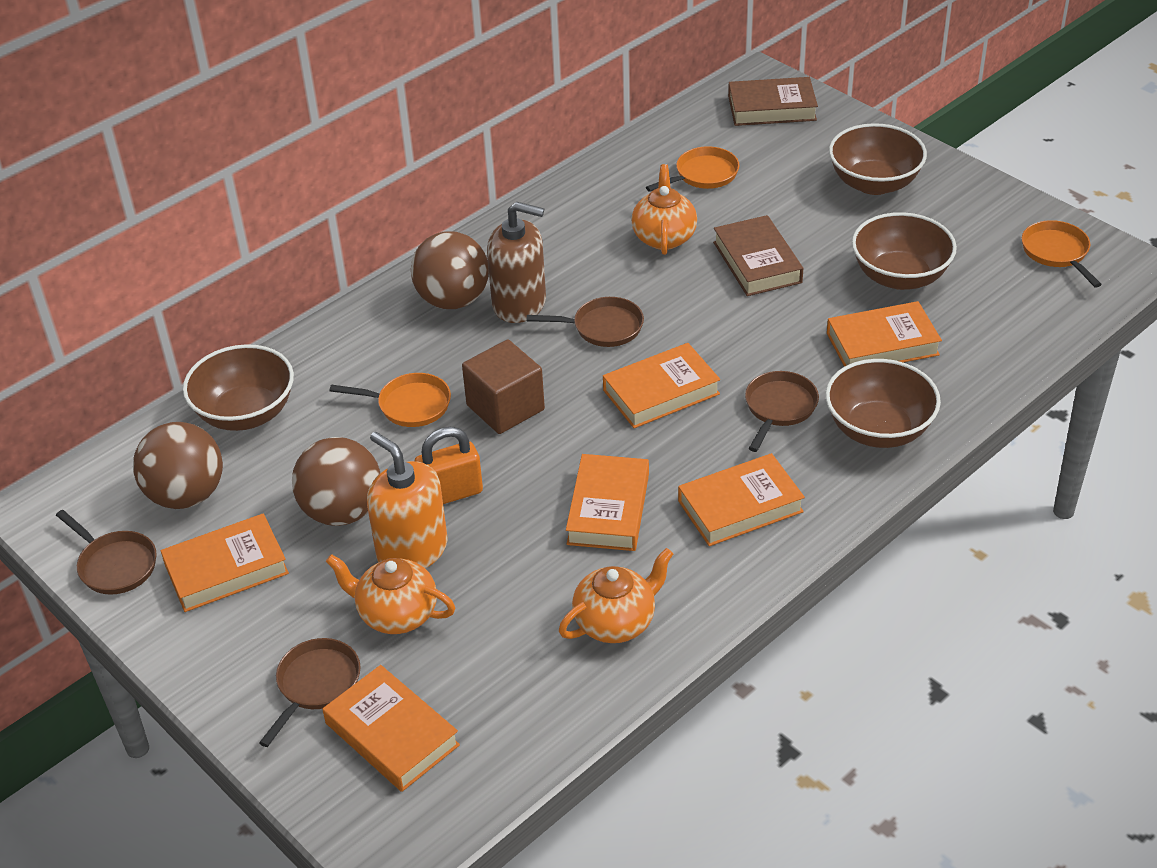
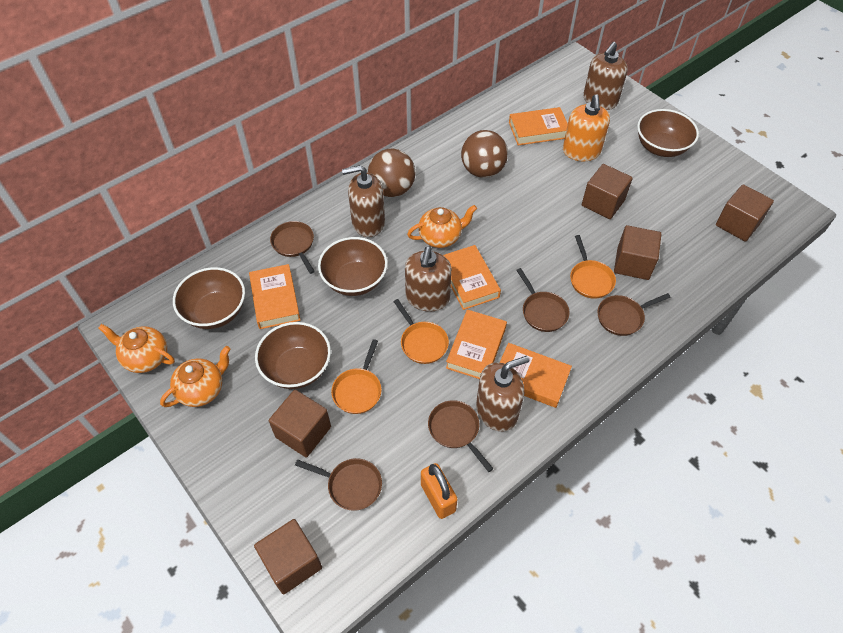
brown ball: 3 -> 2
brown book: 2 -> 0
brown cube: 1 -> 5
brown pan: 4 -> 5
brown soap dispenser: 1 -> 4
orange book: 6 -> 5

